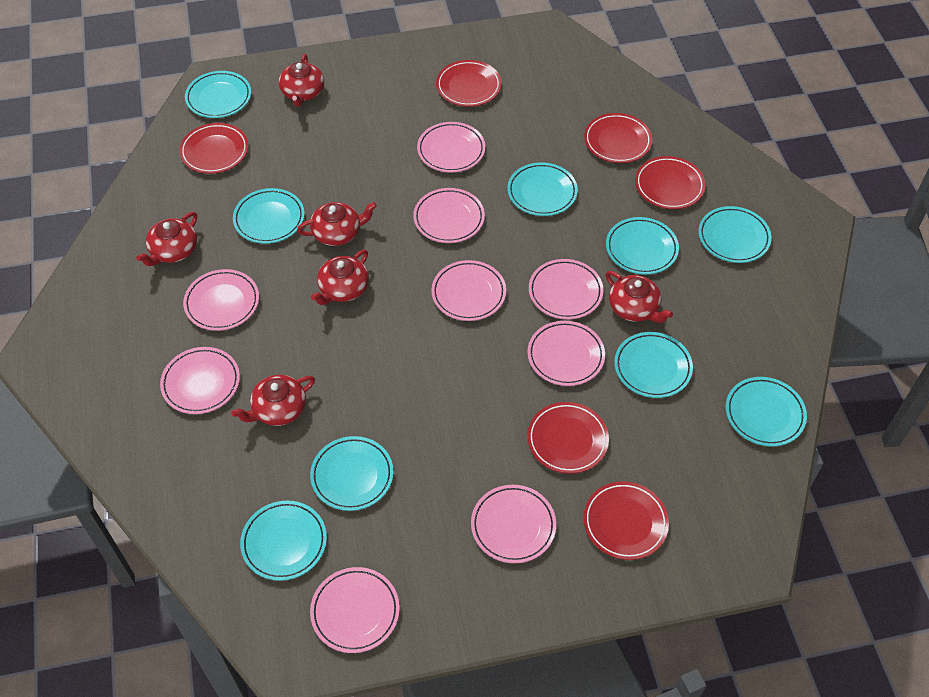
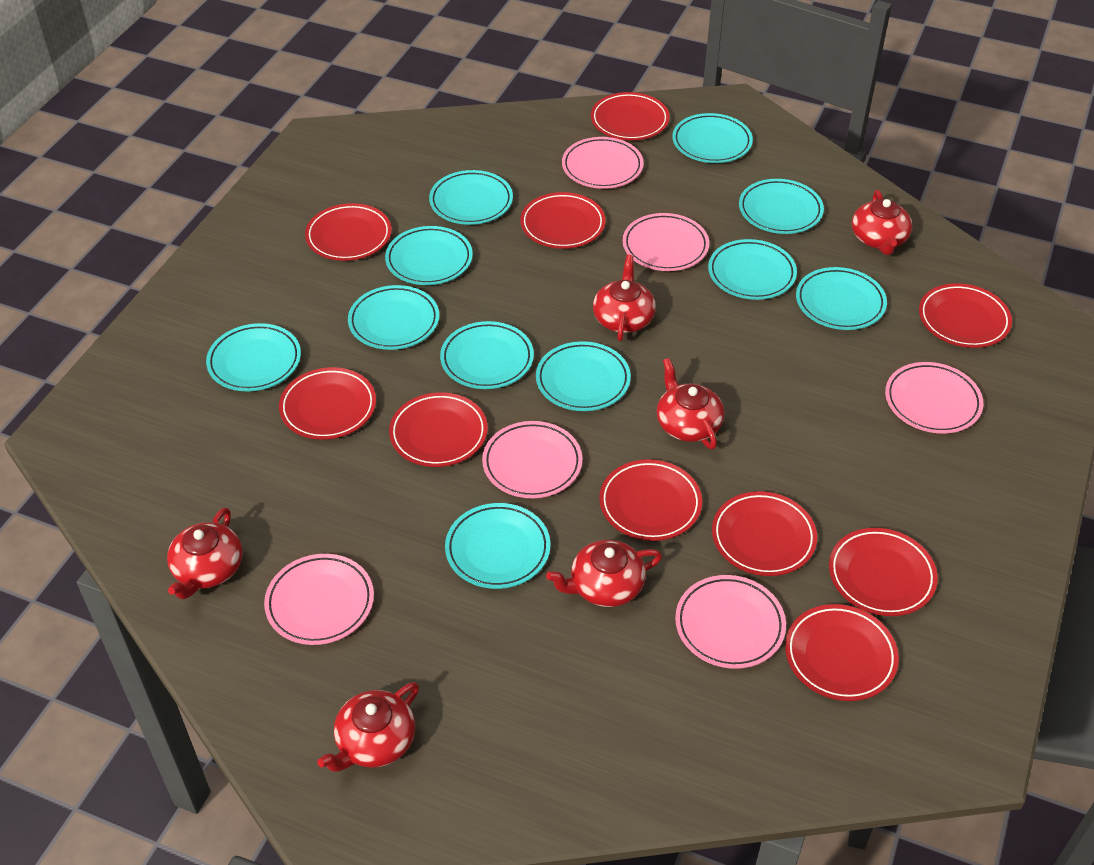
pink plate: 9 -> 6
red plate: 6 -> 10
turquoise plate: 9 -> 11

